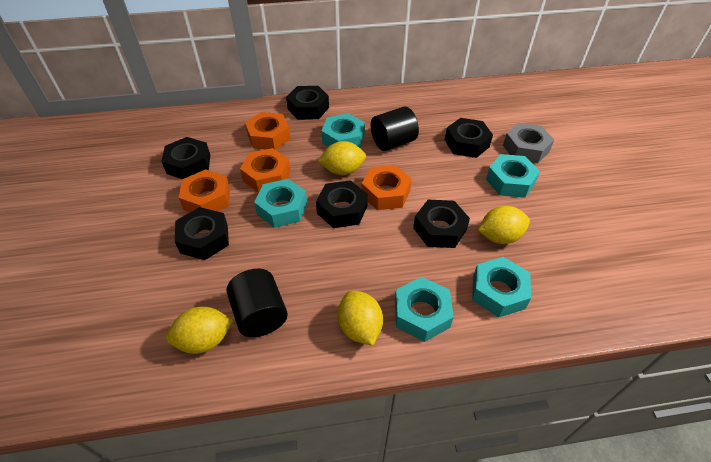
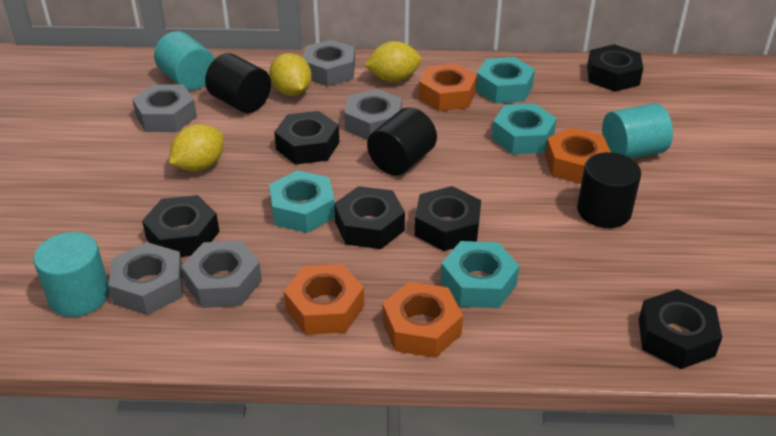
black cylinder: 2 -> 3
grey nut: 1 -> 5
turquoise cylinder: 0 -> 3
turquoise nut: 5 -> 4
yellow lemon: 4 -> 3

